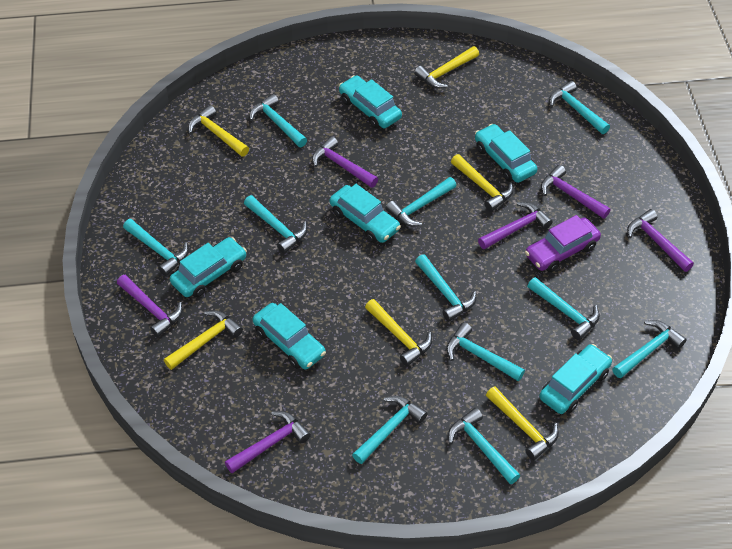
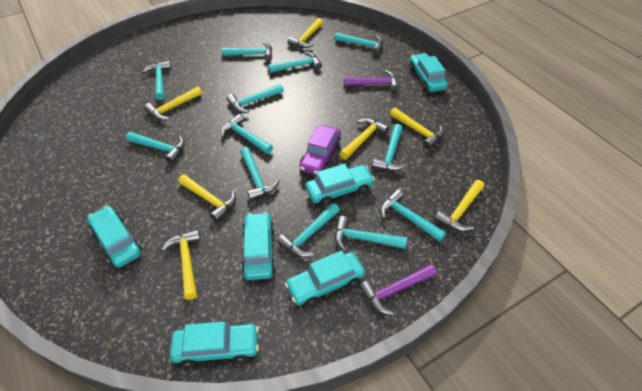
purple hammer: 6 -> 2
turquoise hammer: 11 -> 12
yellow hammer: 6 -> 7

